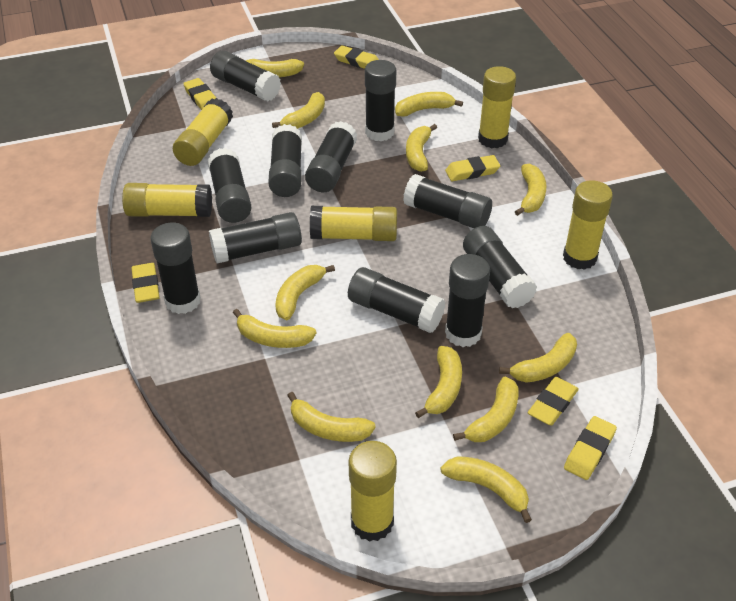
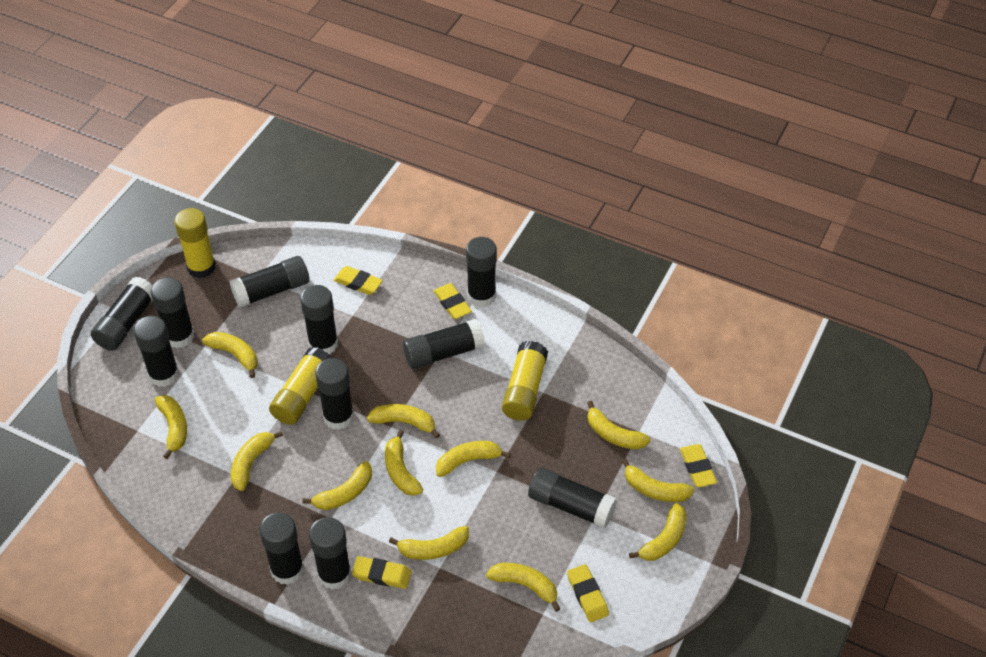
yellow eraser: 6 -> 5
yellow glue stick: 6 -> 3

